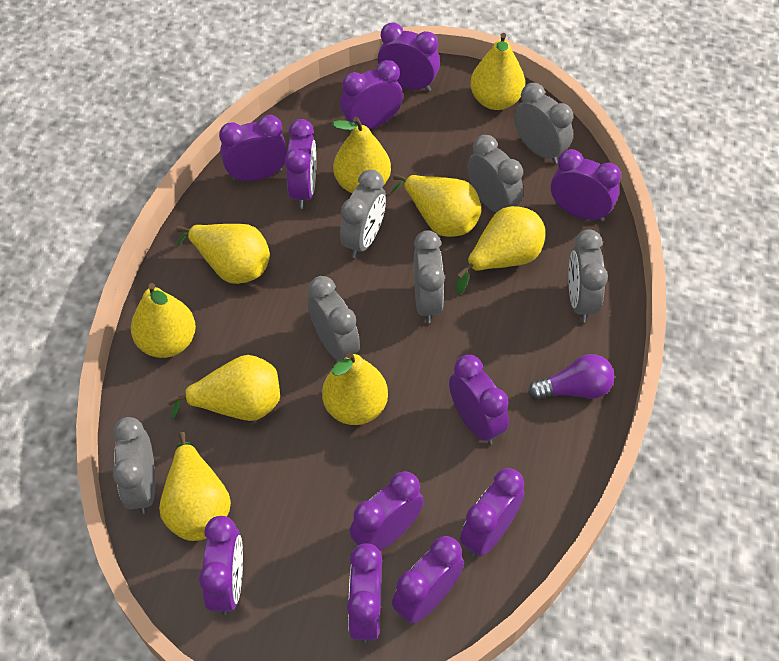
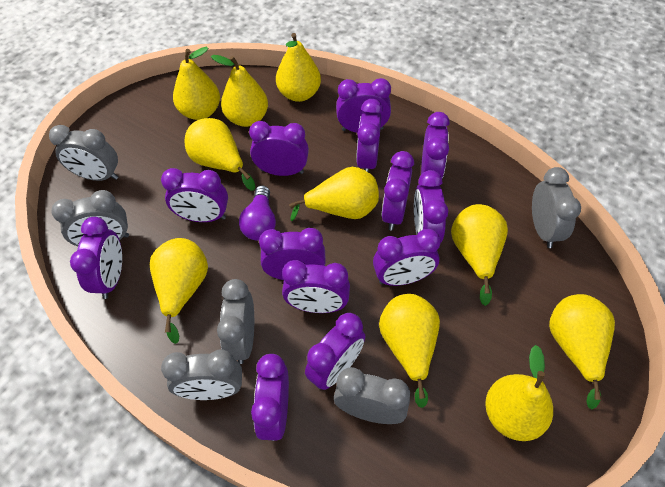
grey clock: 7 -> 6
purple clock: 11 -> 13
yellow pear: 9 -> 10

